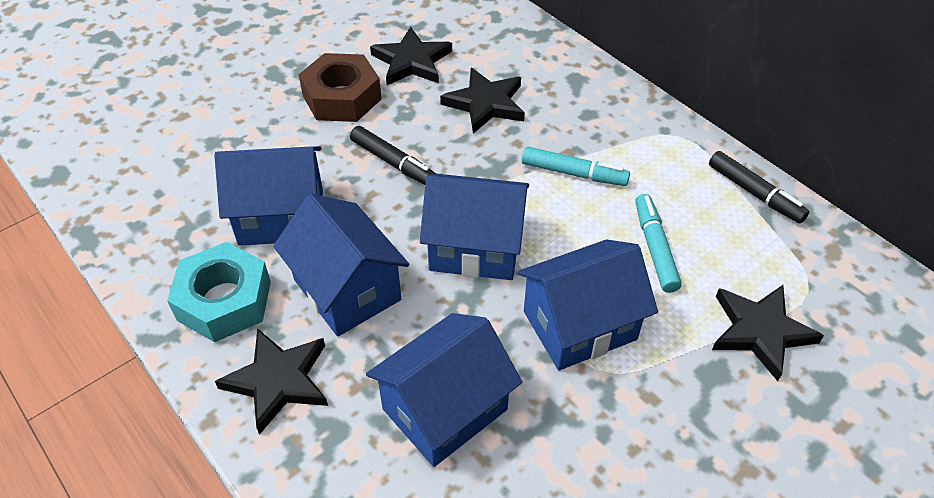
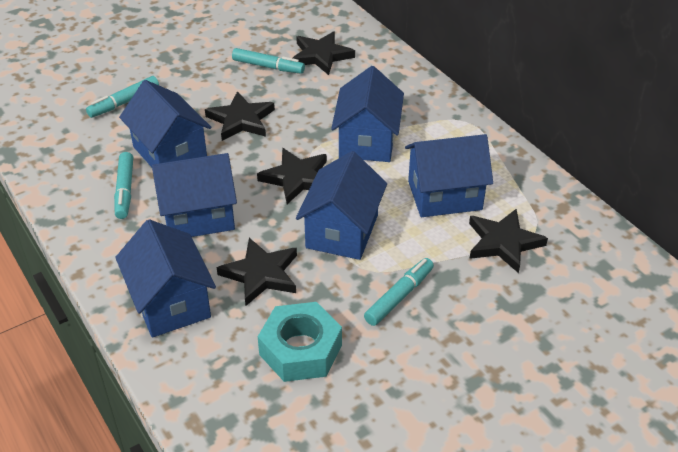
black marker: 2 -> 0
black star: 4 -> 5
blue house: 5 -> 6
brown nut: 1 -> 0
turquoise marker: 2 -> 4

